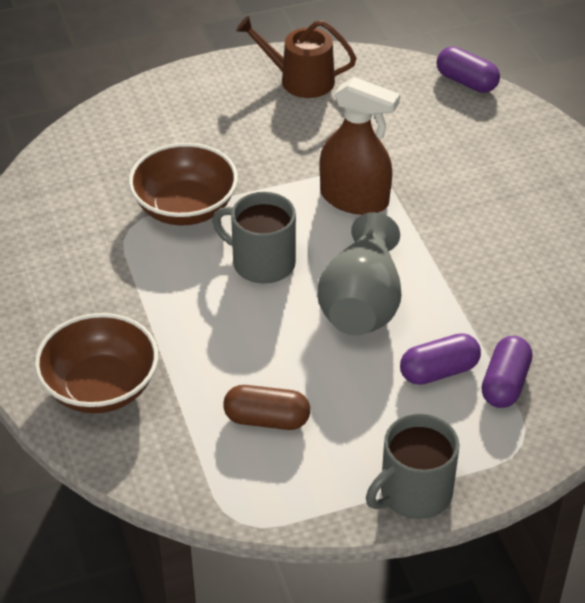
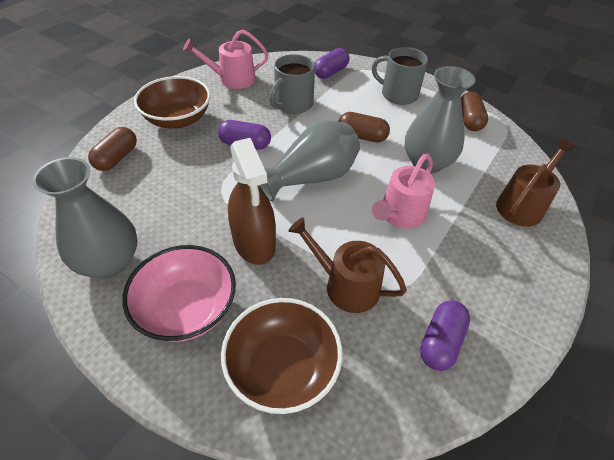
brown capsule: 1 -> 3
brown watering can: 1 -> 2
grey vase: 1 -> 3
pink bowl: 0 -> 1
pink watering can: 0 -> 2

